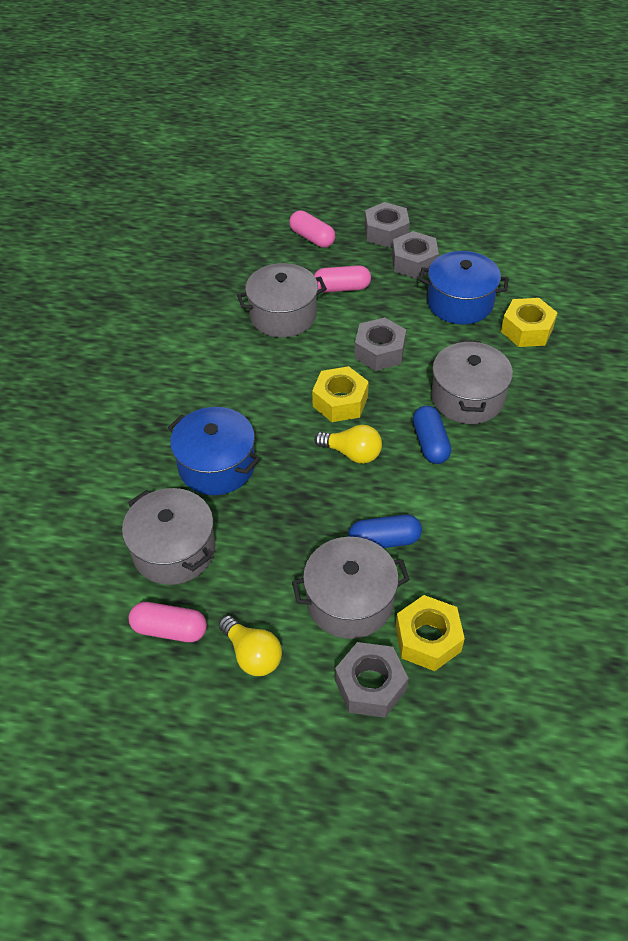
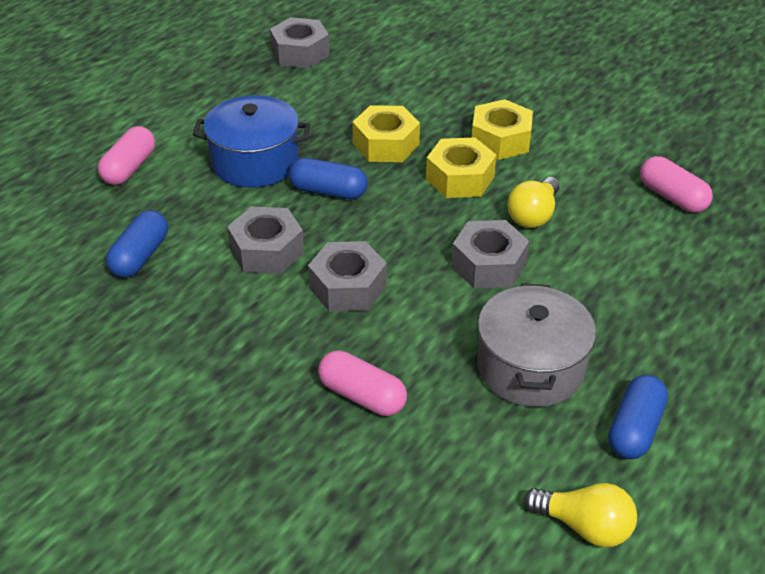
blue capsule: 2 -> 3
blue pot: 2 -> 1
grey pot: 4 -> 1

